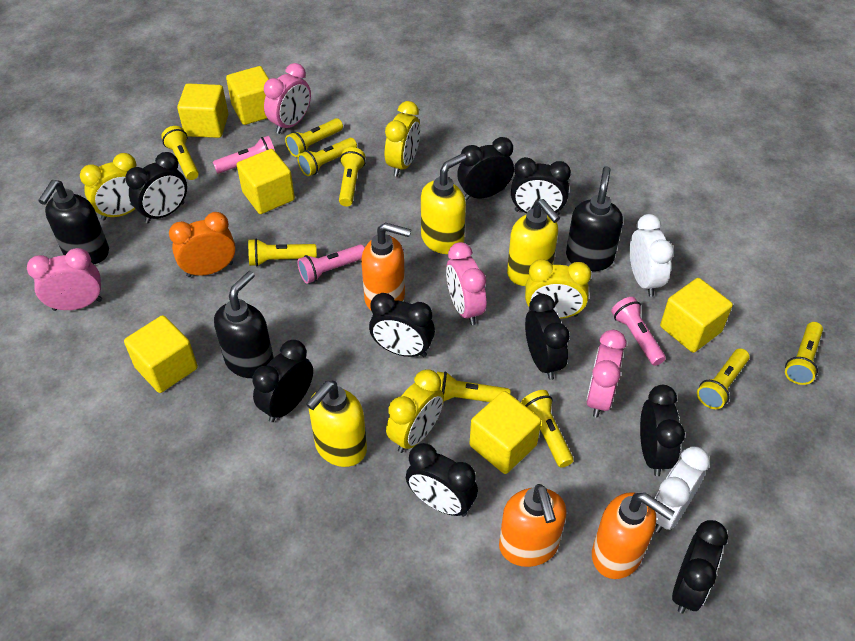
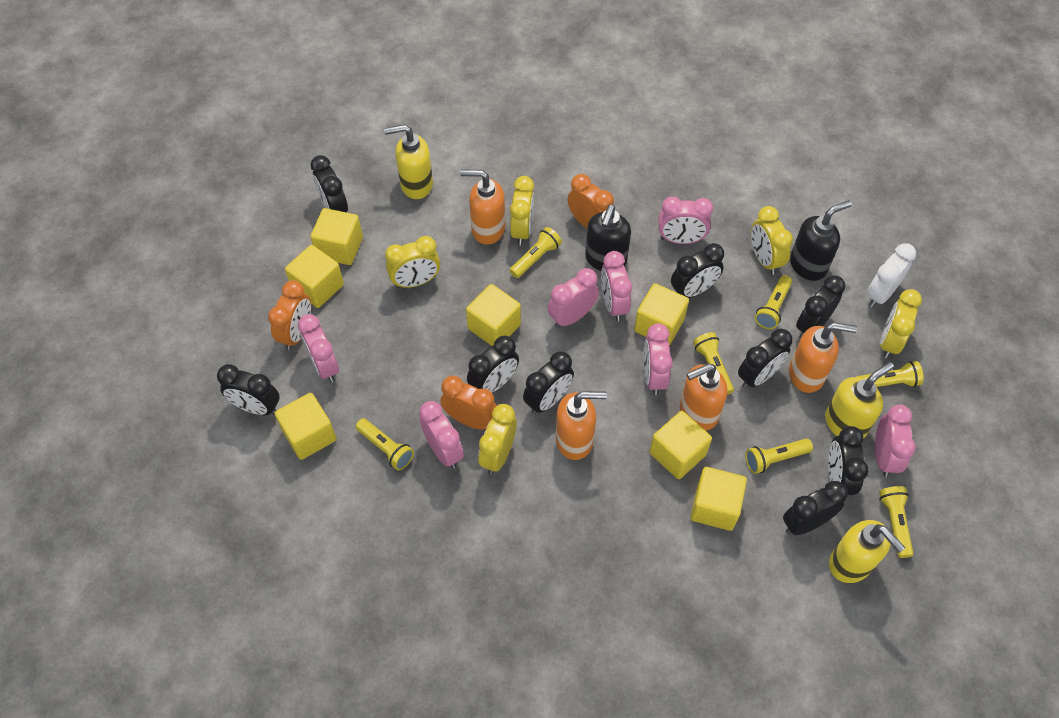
black soap dispenser: 3 -> 2
orange clock: 1 -> 3
orange soap dispenser: 3 -> 4
pink clock: 4 -> 7
pink flashlight: 3 -> 0
white clock: 2 -> 1
yellow clock: 4 -> 5
yellow cube: 6 -> 7
yellow flashlight: 9 -> 7

